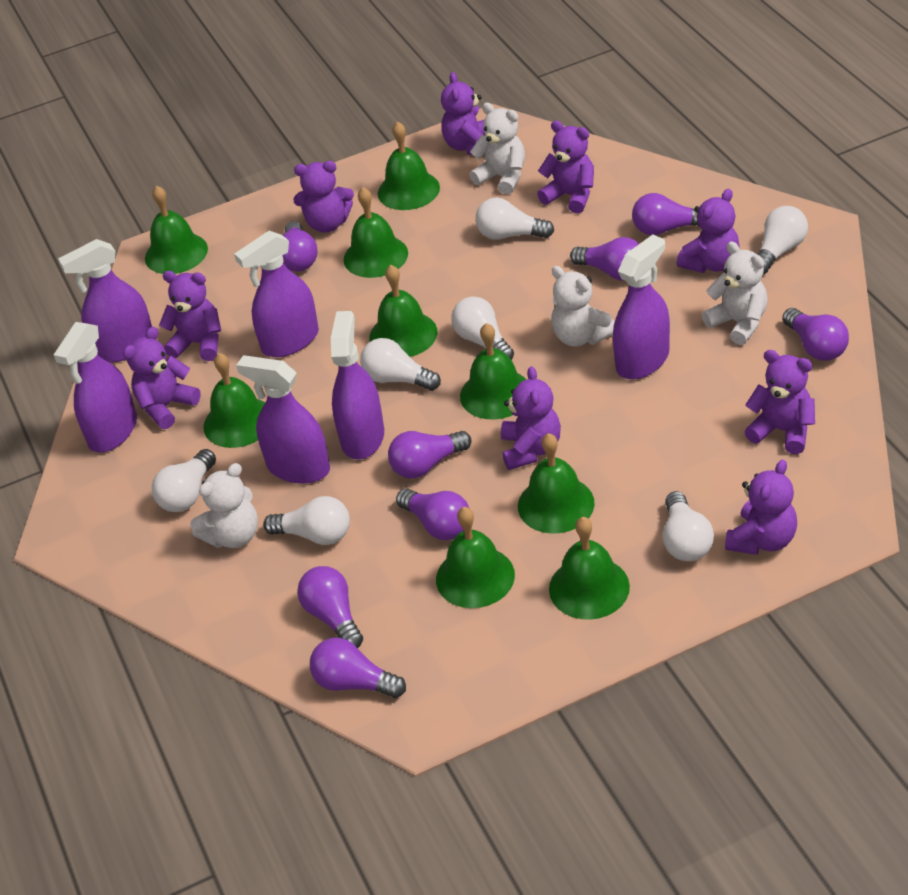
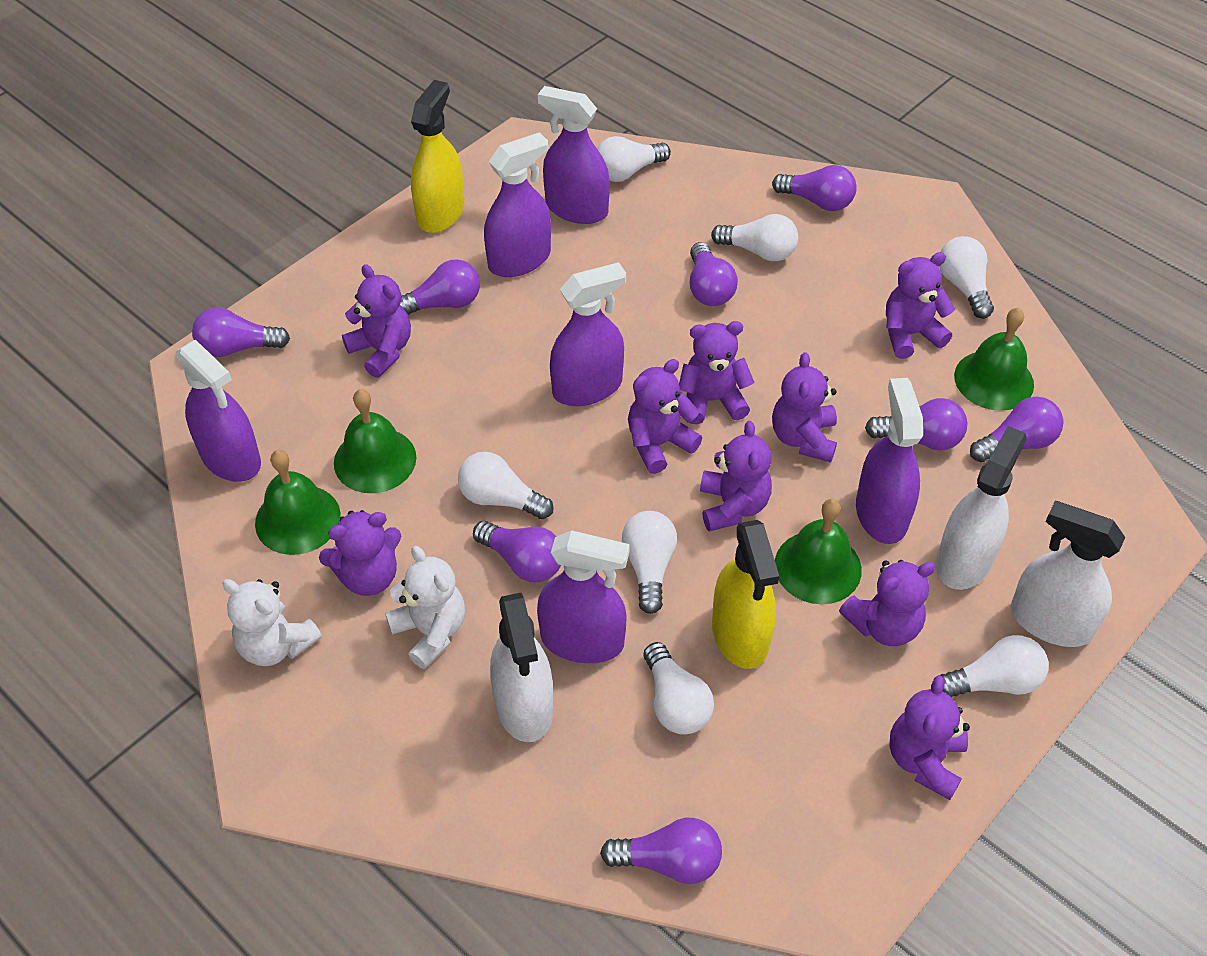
green bell: 9 -> 4
white spray bottle: 0 -> 3
white teddy bear: 4 -> 2
yellow spray bottle: 0 -> 2

